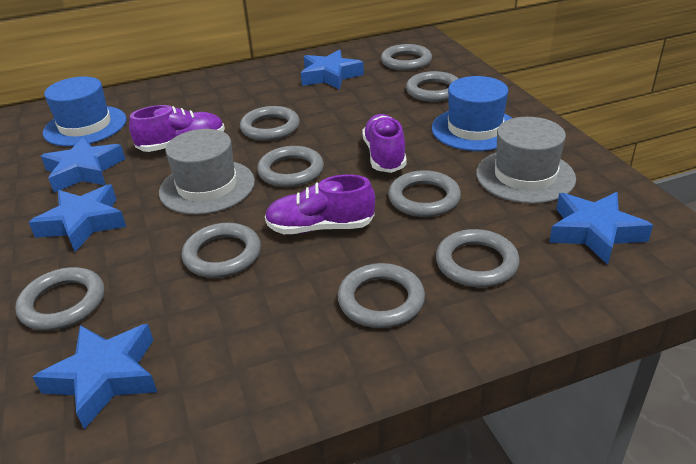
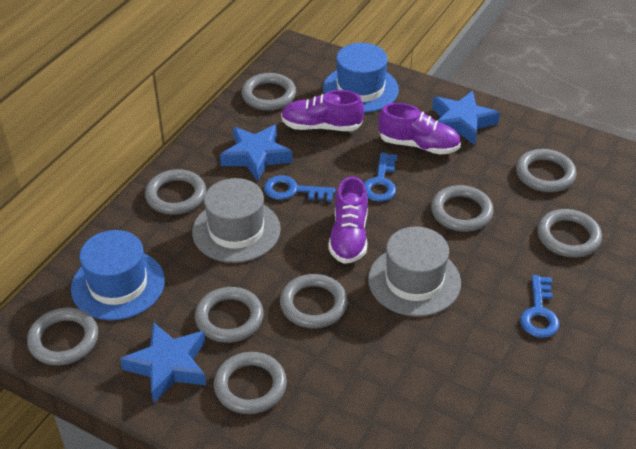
blue key: 0 -> 3
blue star: 5 -> 3

